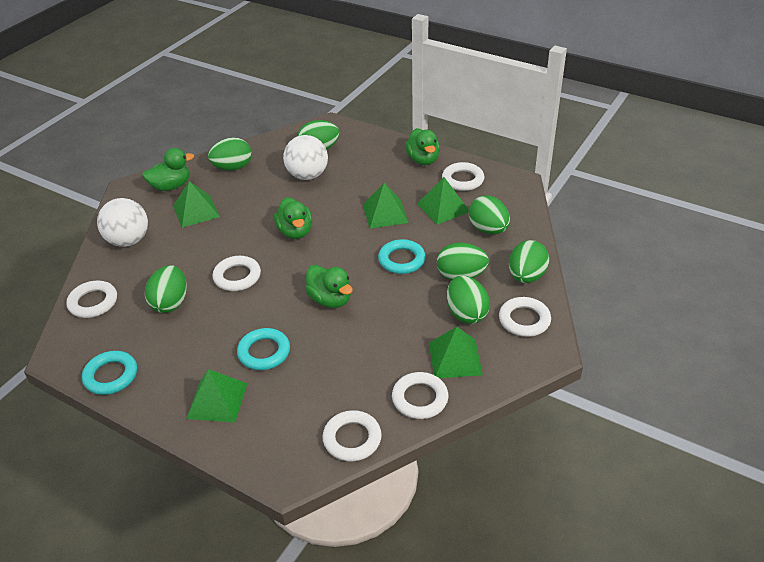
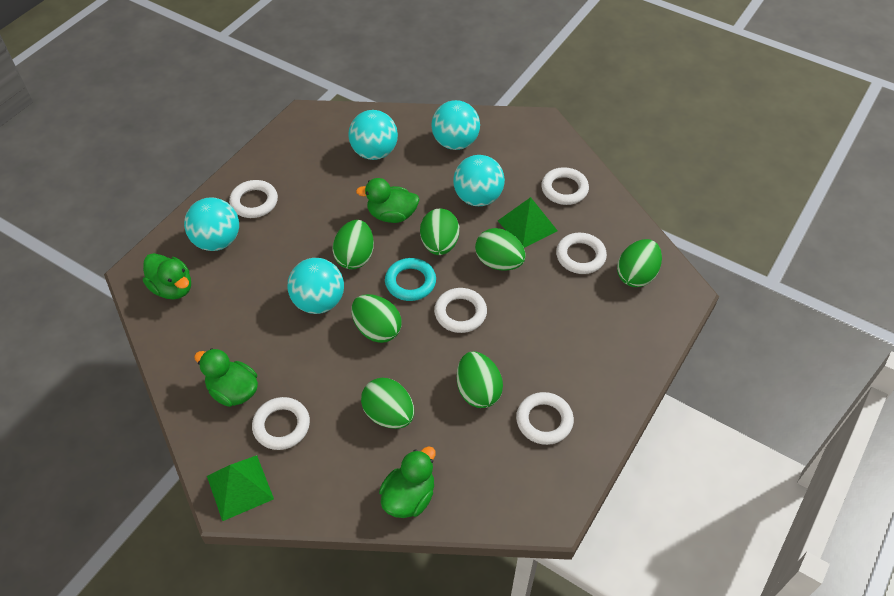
green pyramid: 5 -> 2
turquoise ball: 0 -> 5
turquoise ring: 3 -> 1
white ball: 2 -> 0

